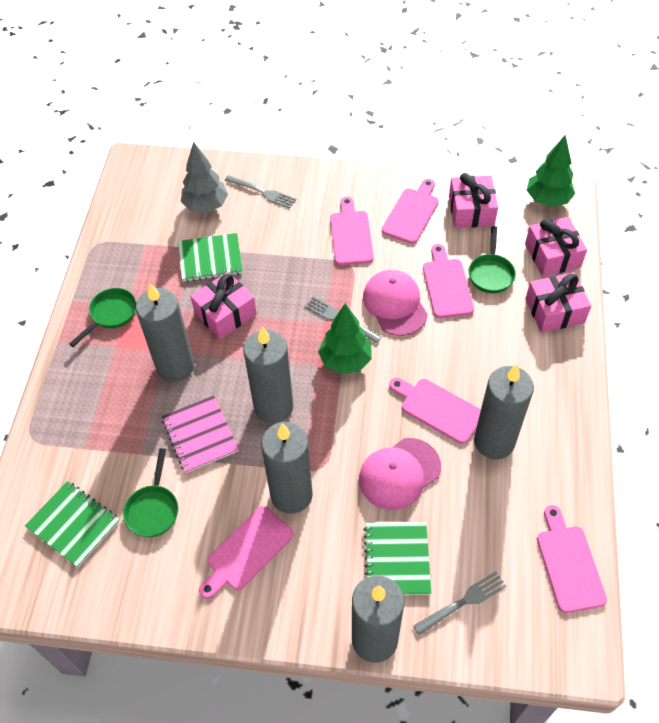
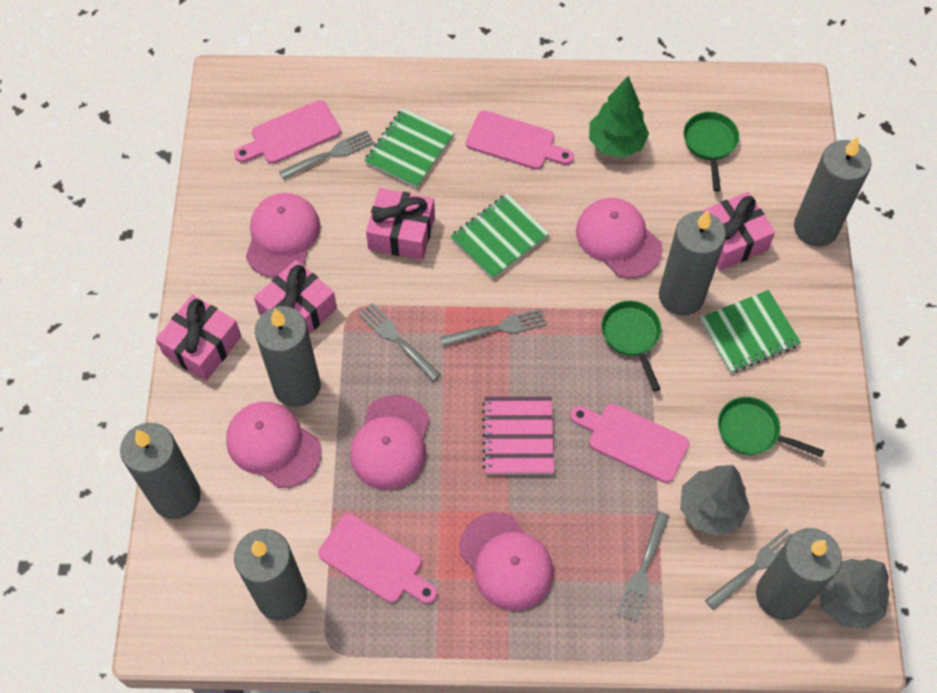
green tree: 2 -> 1
grey candle: 5 -> 6
grey fork: 3 -> 5
grey tree: 1 -> 2
pink cap: 2 -> 5
pink cutting board: 6 -> 4

